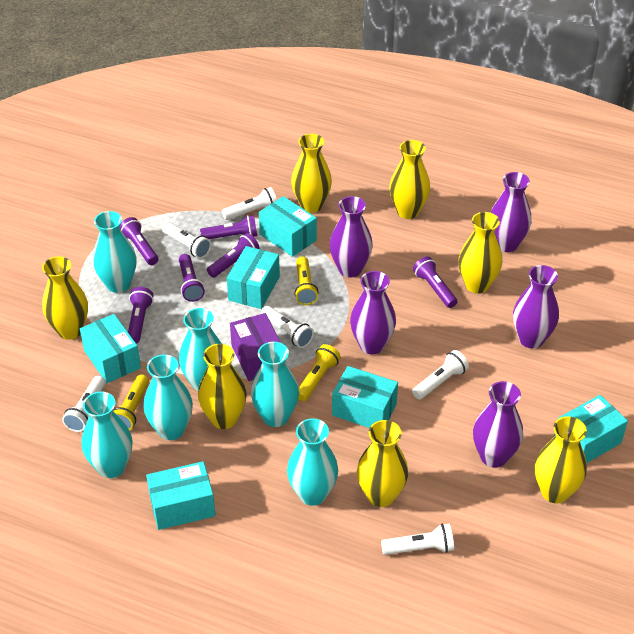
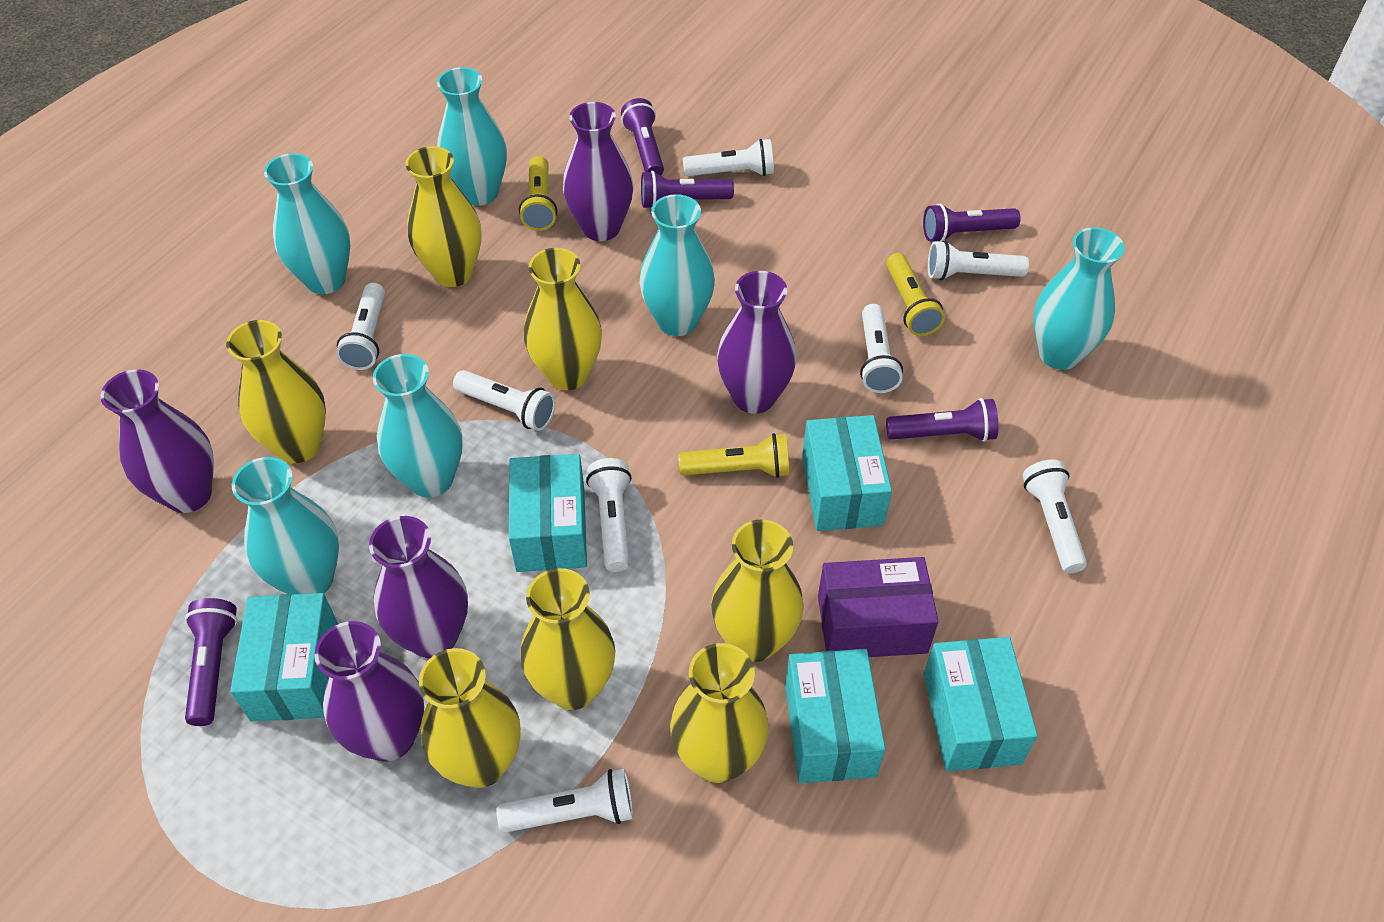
purple flashlight: 6 -> 5
turquoise box: 6 -> 5
white flashlight: 6 -> 8

